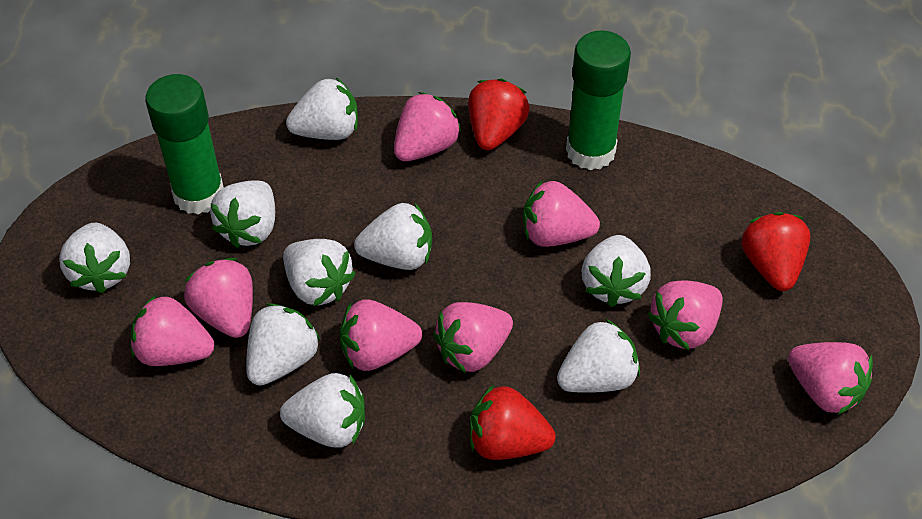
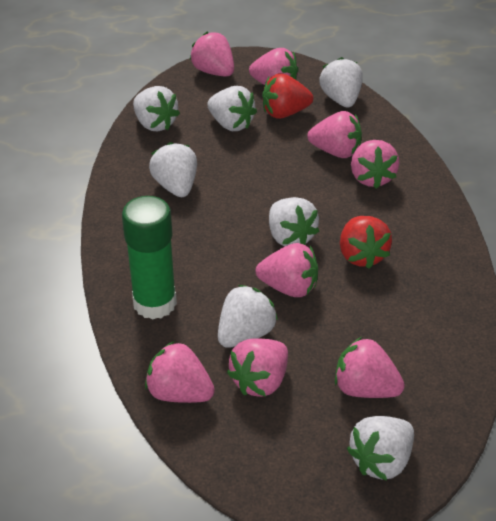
green glue stick: 2 -> 1
red strawberry: 3 -> 2
white strawberry: 9 -> 7

